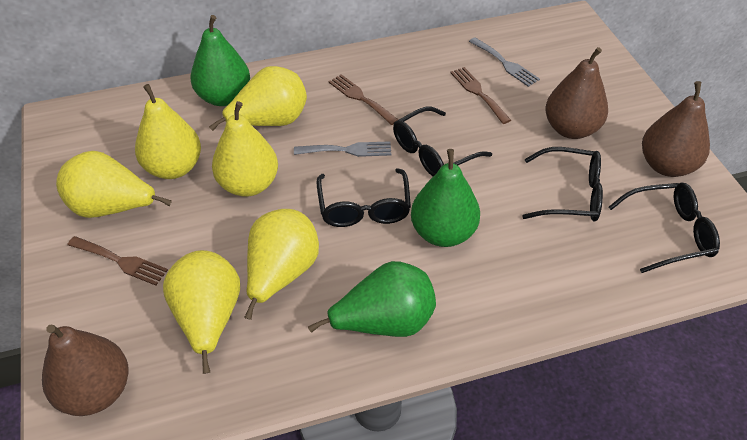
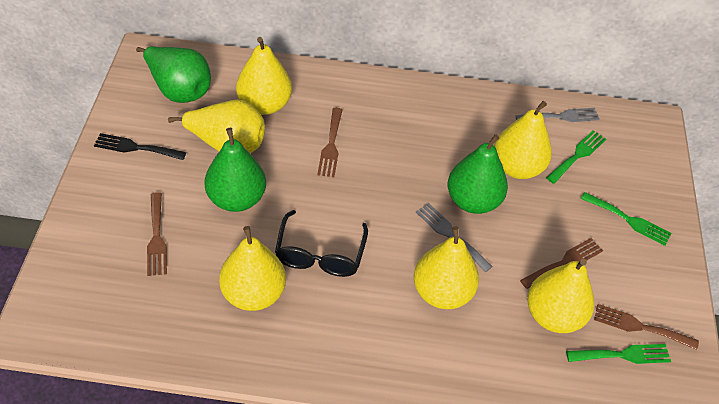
black fork: 0 -> 1
black glasses: 4 -> 1
brown fork: 3 -> 4
brown pear: 3 -> 0
green fork: 0 -> 3

